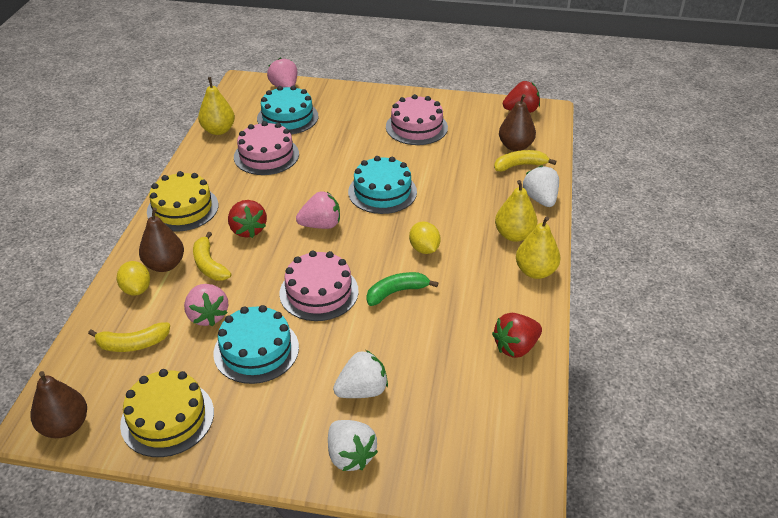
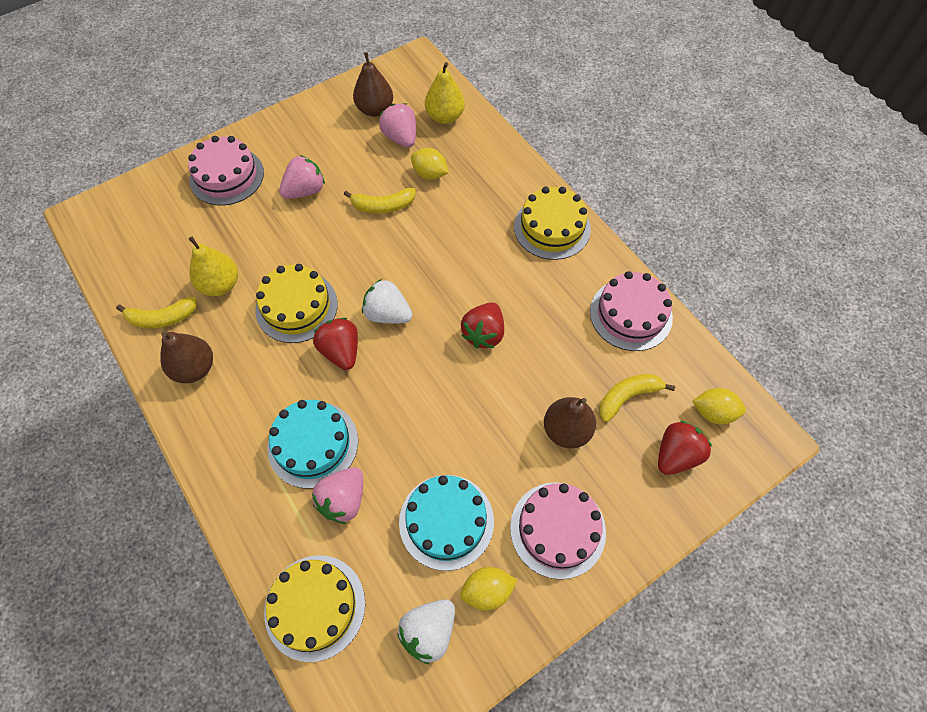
green banana: 1 -> 0
turquoise cake: 3 -> 2
white strawberry: 3 -> 2
yellow cake: 2 -> 3
yellow lemon: 2 -> 3
yellow pear: 3 -> 2

